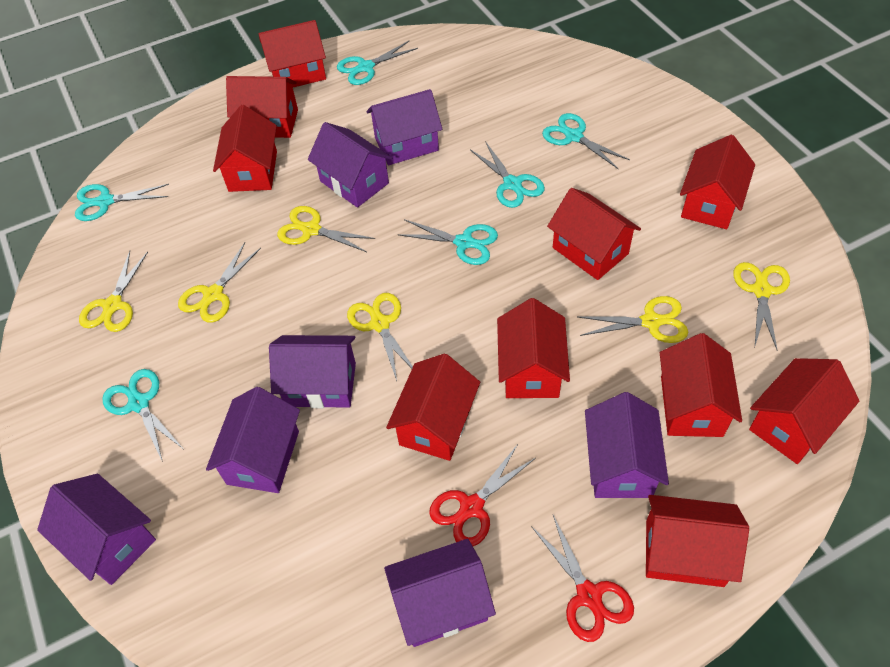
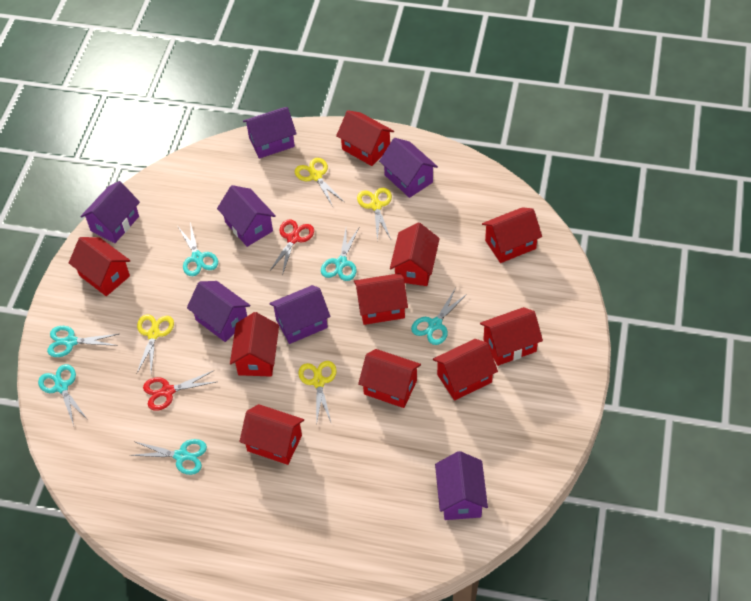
yellow scissors: 6 -> 4

